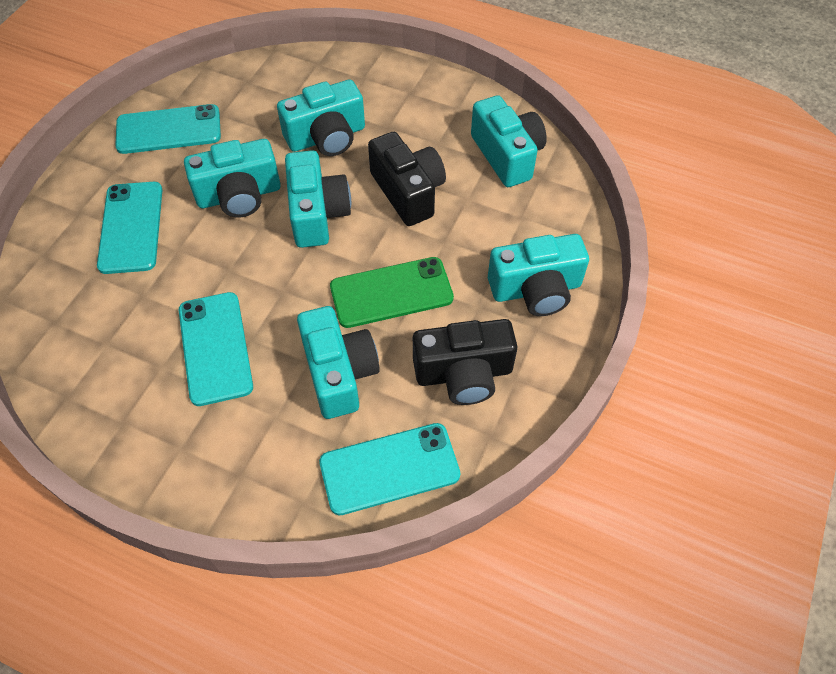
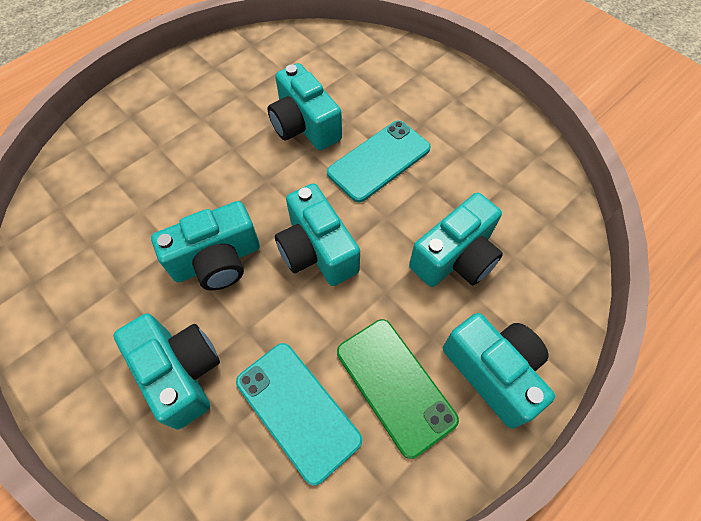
black camera: 2 -> 0
turquoise phone: 4 -> 2

